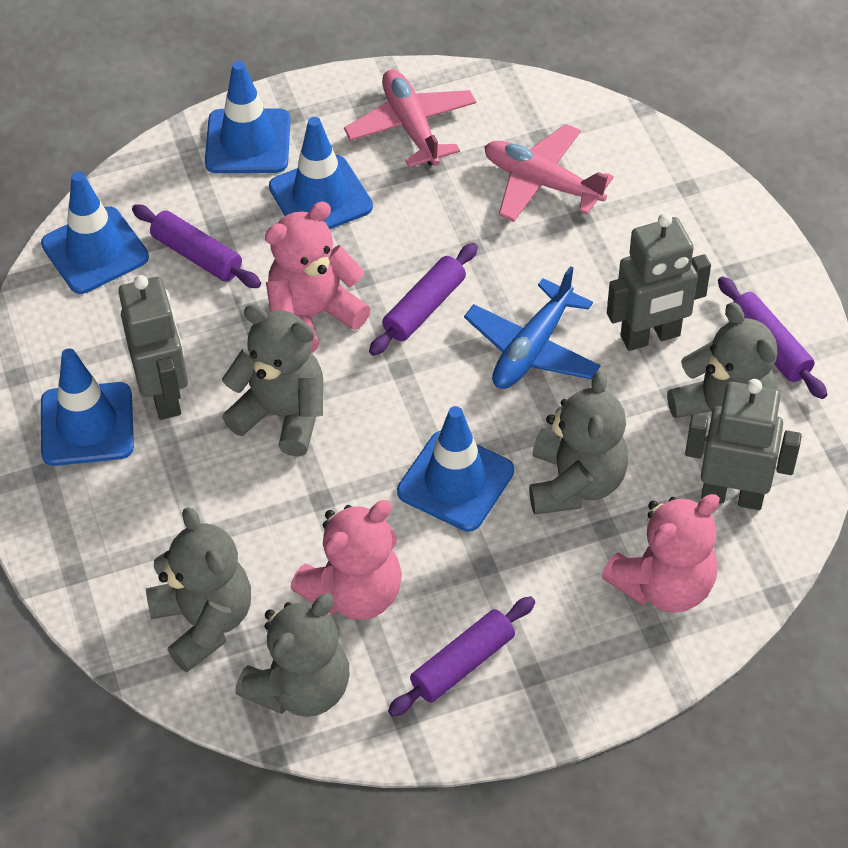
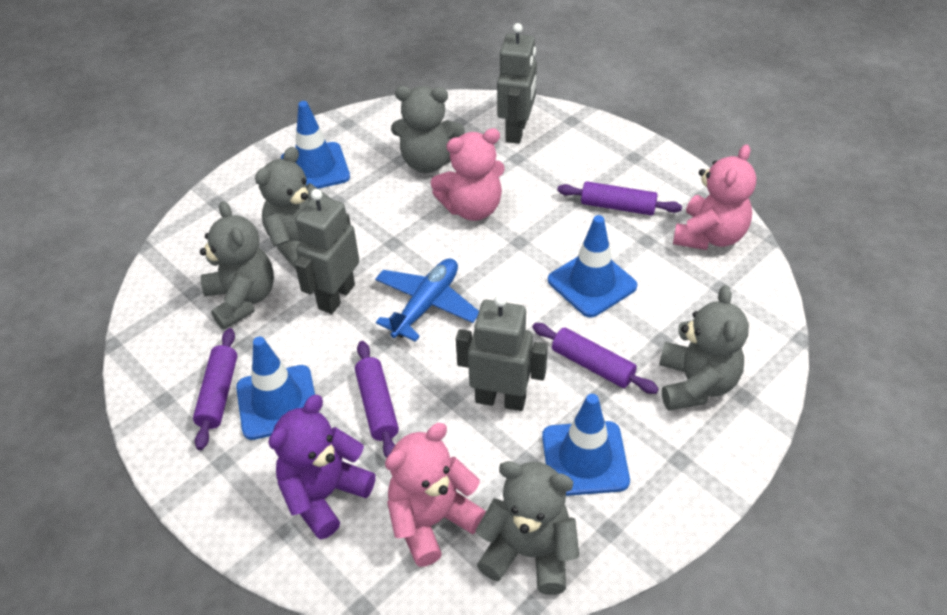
blue traffic cone: 5 -> 4
pink plane: 2 -> 0
purple teddy bear: 0 -> 1

